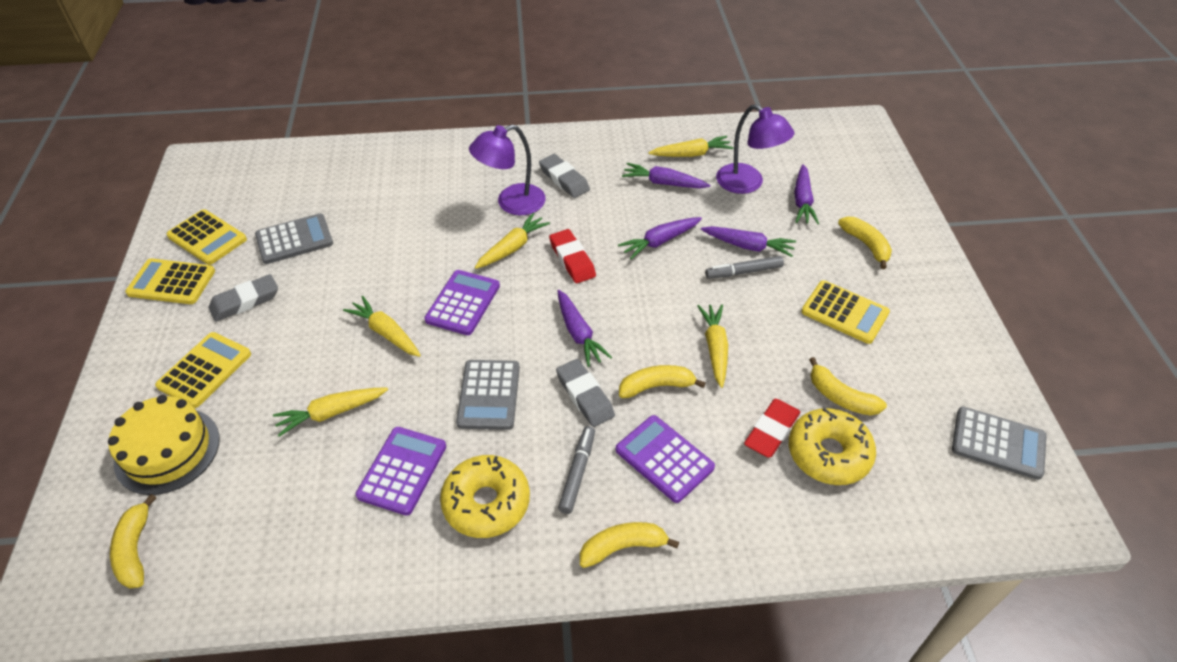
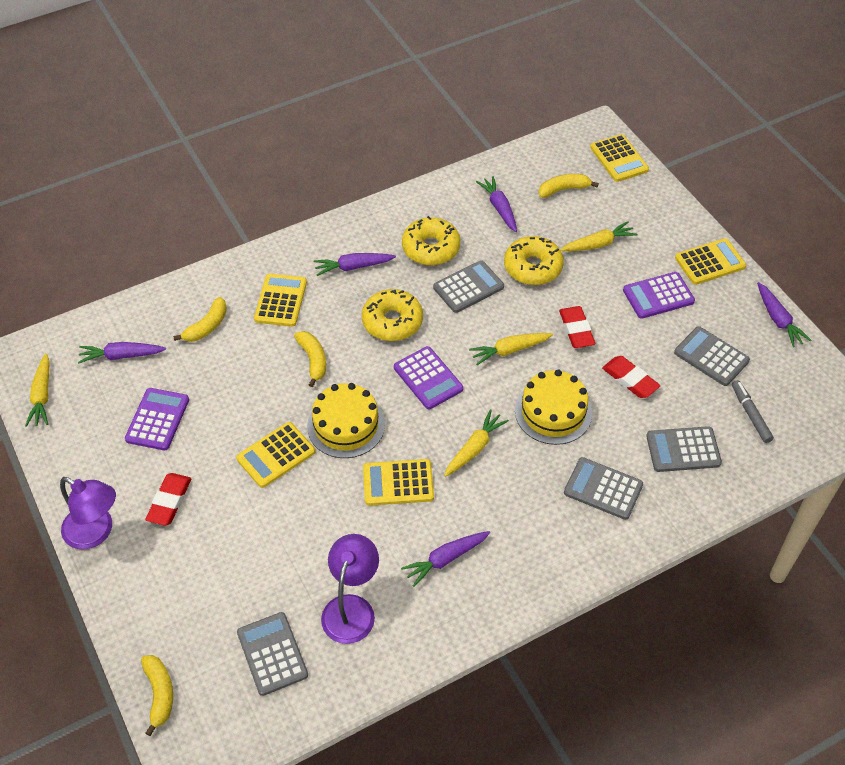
grey calculator: 3 -> 5
grey eraser: 3 -> 0
grey marker: 2 -> 1
red eraser: 2 -> 3
yellow banana: 5 -> 4
yellow cake: 1 -> 2
yellow calculator: 4 -> 5
yellow carrot: 5 -> 4
yellow donut: 2 -> 3

